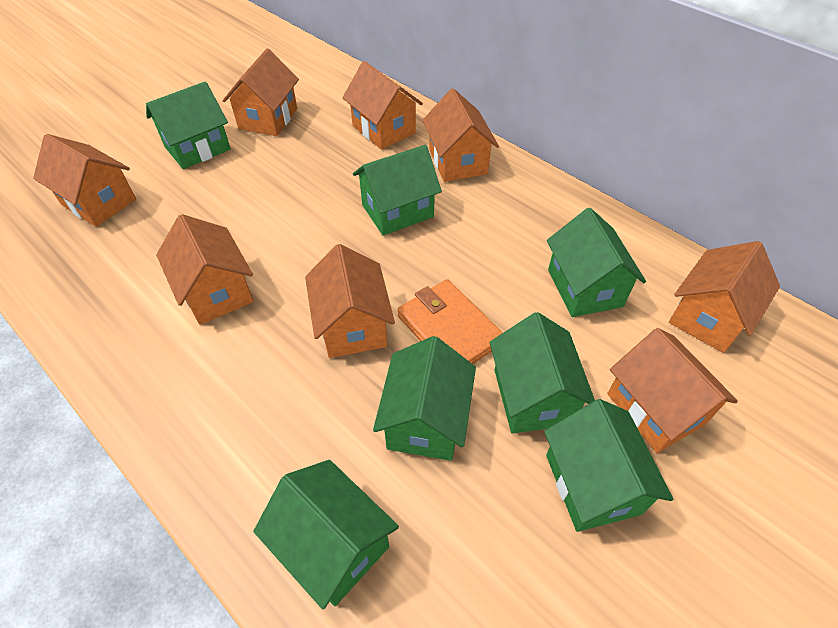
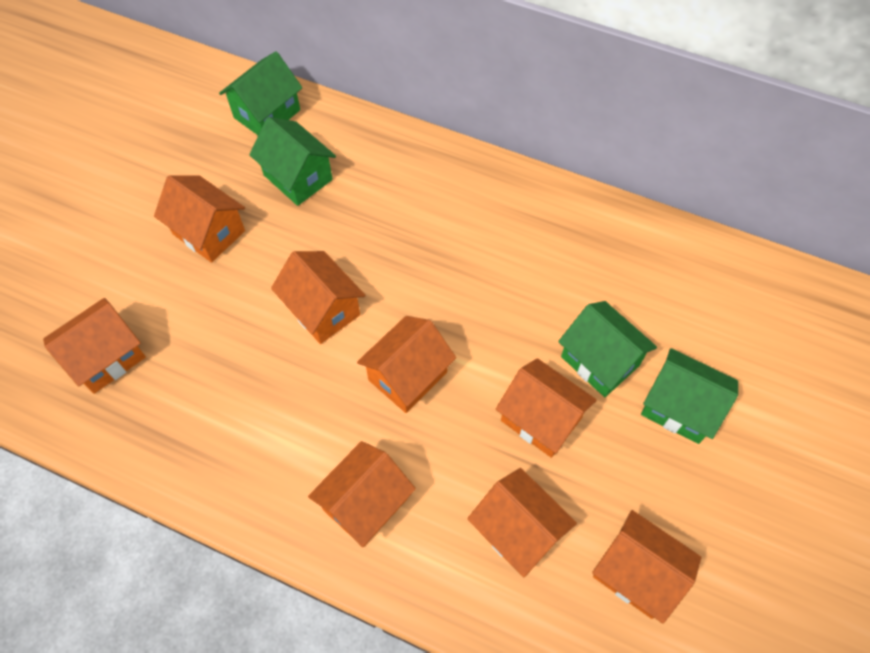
green house: 7 -> 4
orange wallet: 1 -> 0

